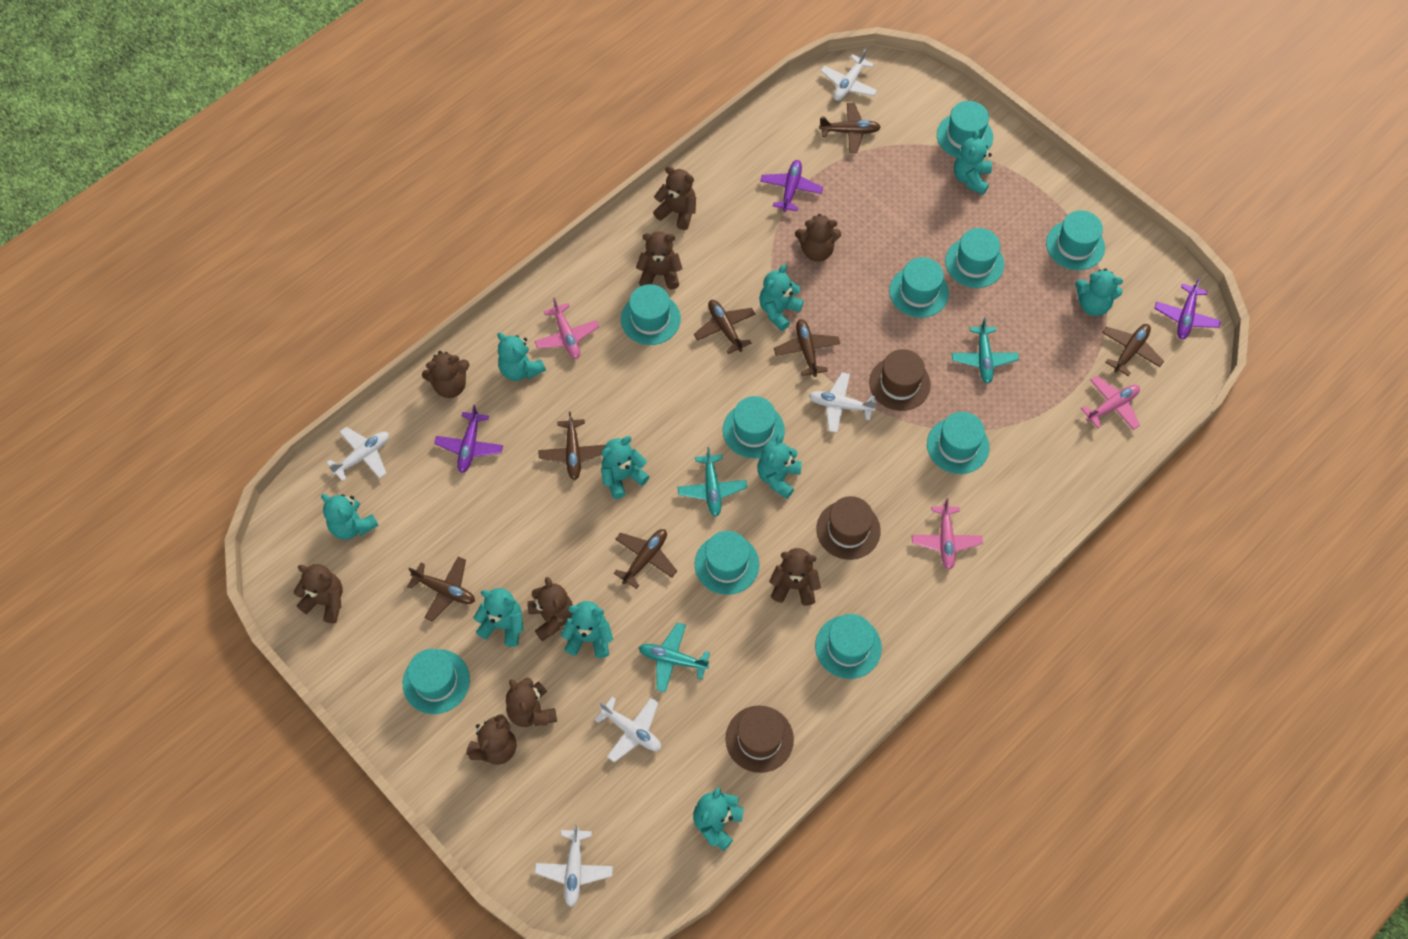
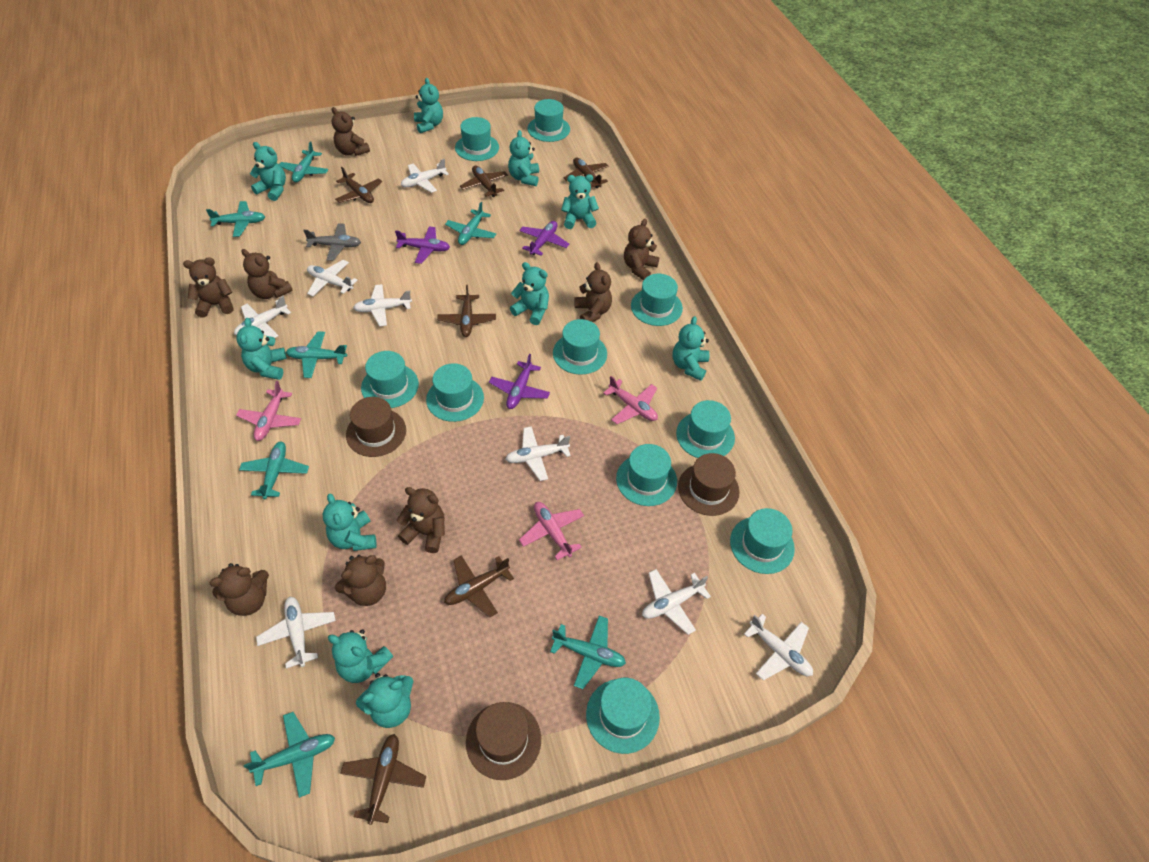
brown plane: 7 -> 6
brown teddy bear: 9 -> 8
grey plane: 0 -> 1
turquoise plane: 3 -> 7
white plane: 5 -> 8

